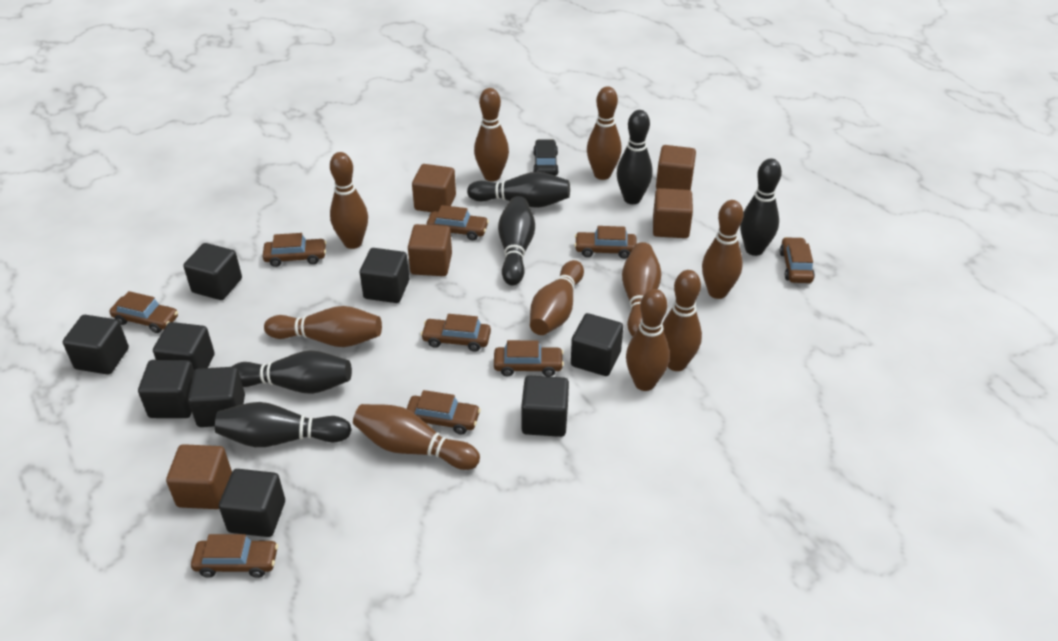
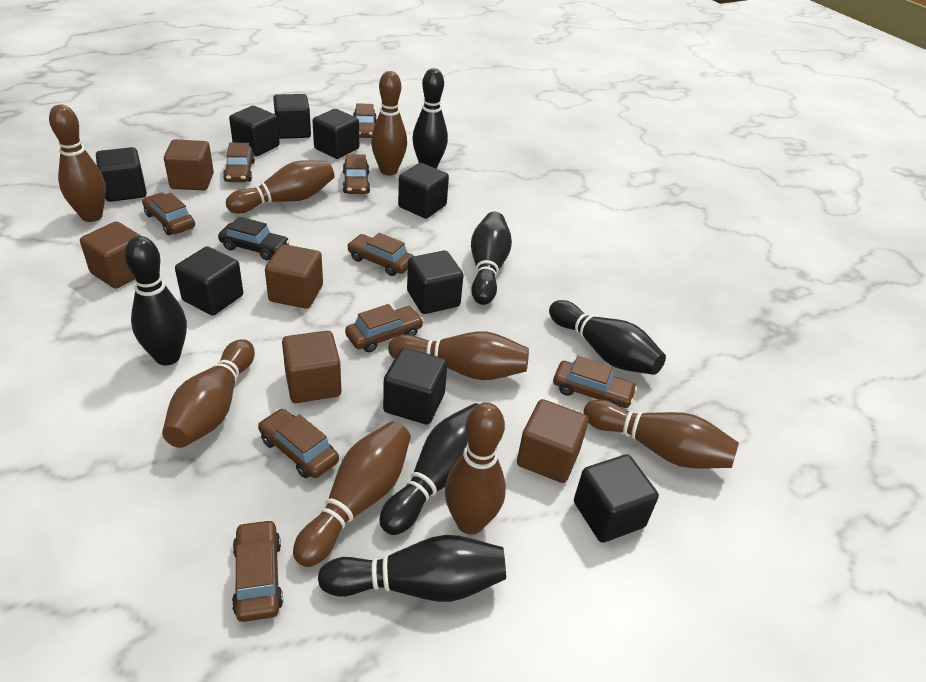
brown bowling pin: 10 -> 8

